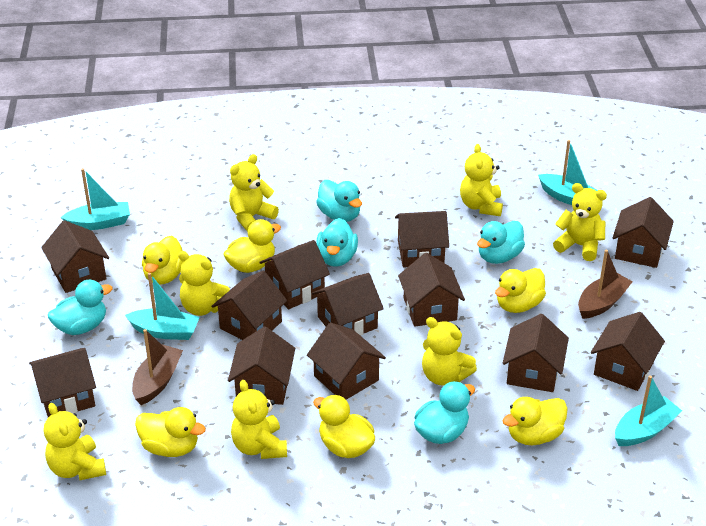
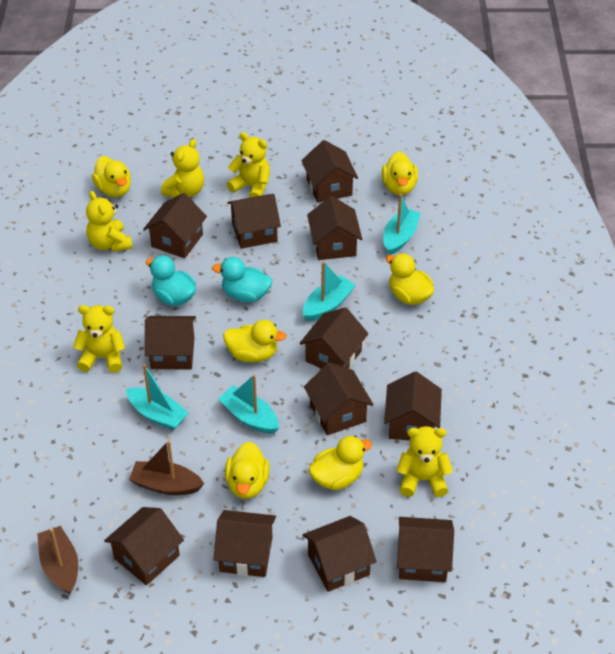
turquoise duck: 5 -> 2
yellow teddy bear: 7 -> 5

